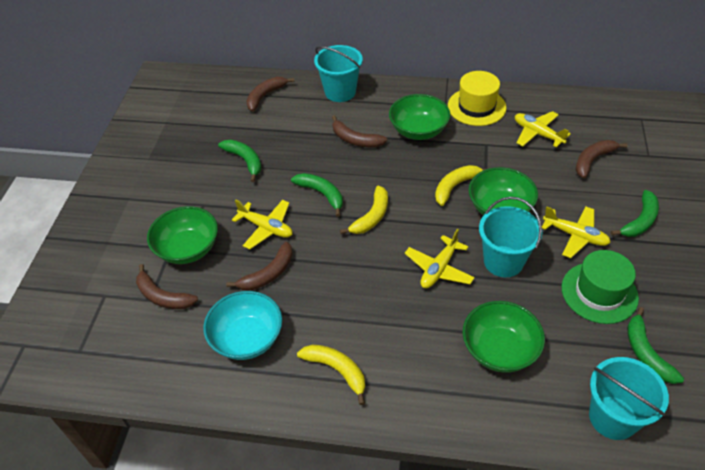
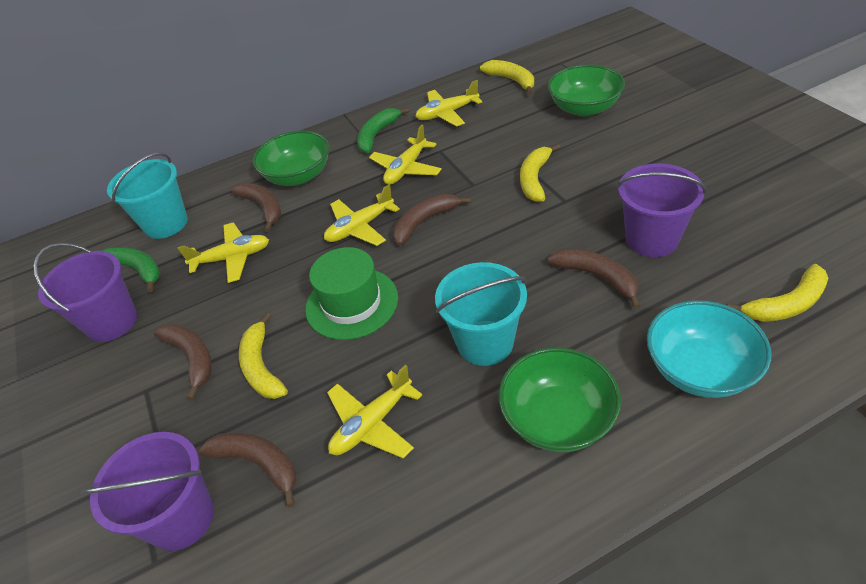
green banana: 4 -> 2
green bowl: 4 -> 3
purple bucket: 0 -> 3
turquoise bucket: 3 -> 2
yellow banana: 3 -> 4
yellow hat: 1 -> 0
yellow plane: 4 -> 5

